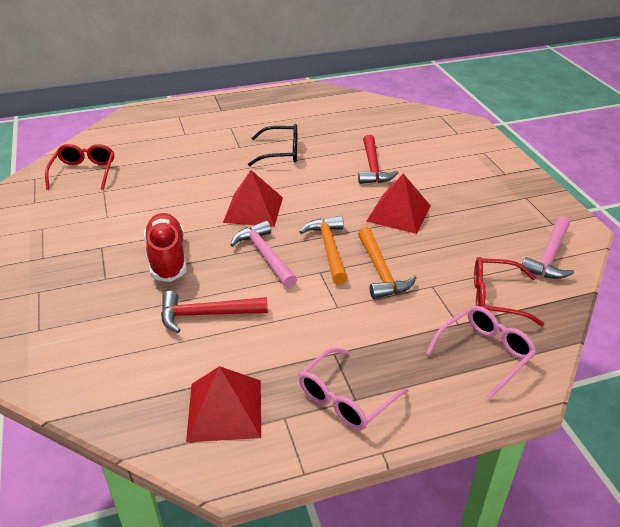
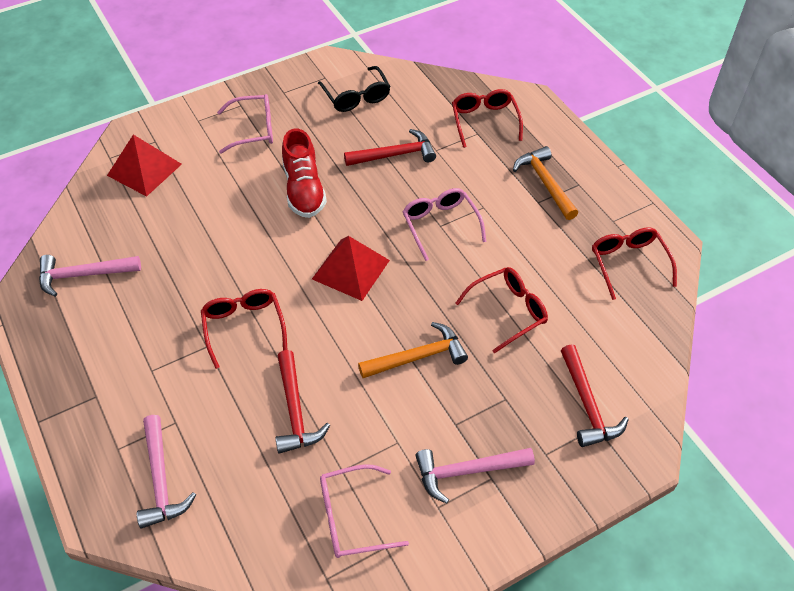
pink glasses: 2 -> 3
pink hammer: 2 -> 3
red glasses: 2 -> 4
red hammer: 2 -> 3
red pyramid: 3 -> 2

